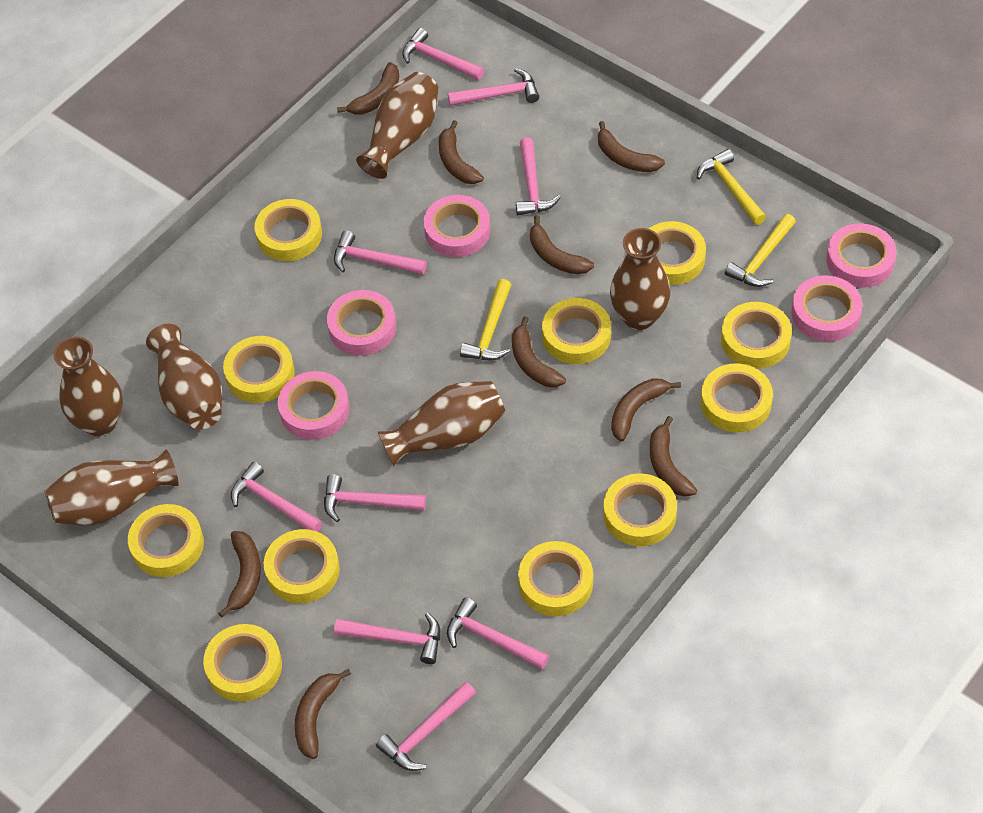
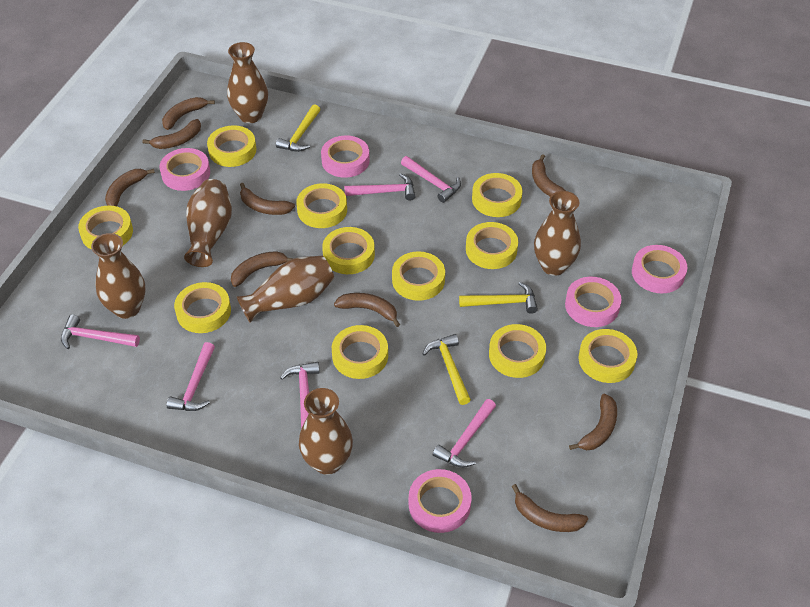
pink hammer: 9 -> 6

